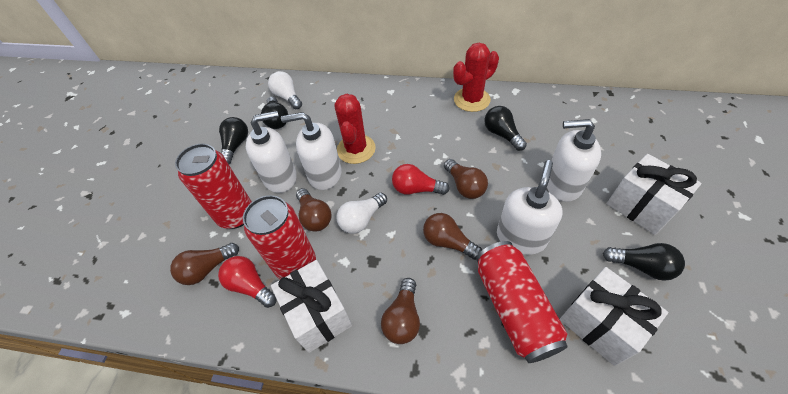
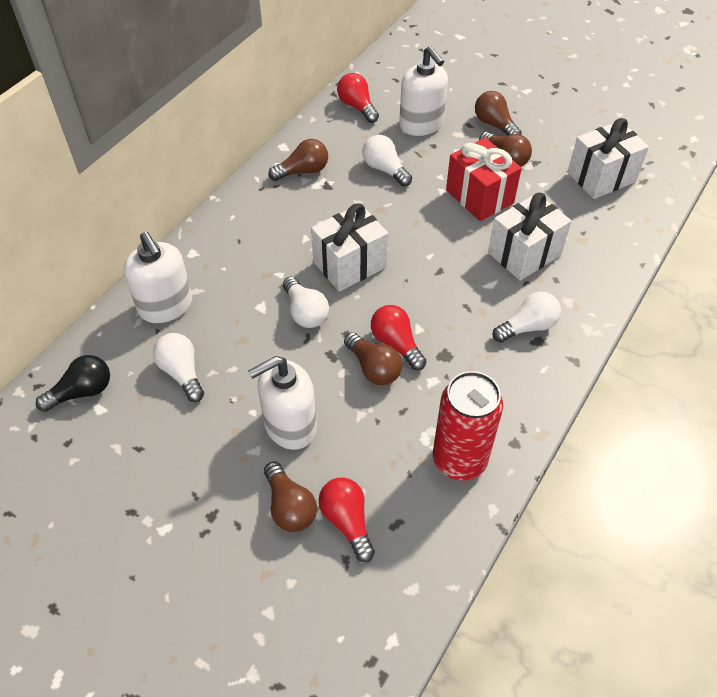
black light bulb: 4 -> 1
red cactus: 2 -> 0
red can: 3 -> 1
red gift: 0 -> 1
red light bulb: 2 -> 3
white light bulb: 2 -> 4
white soap dispenser: 4 -> 3

